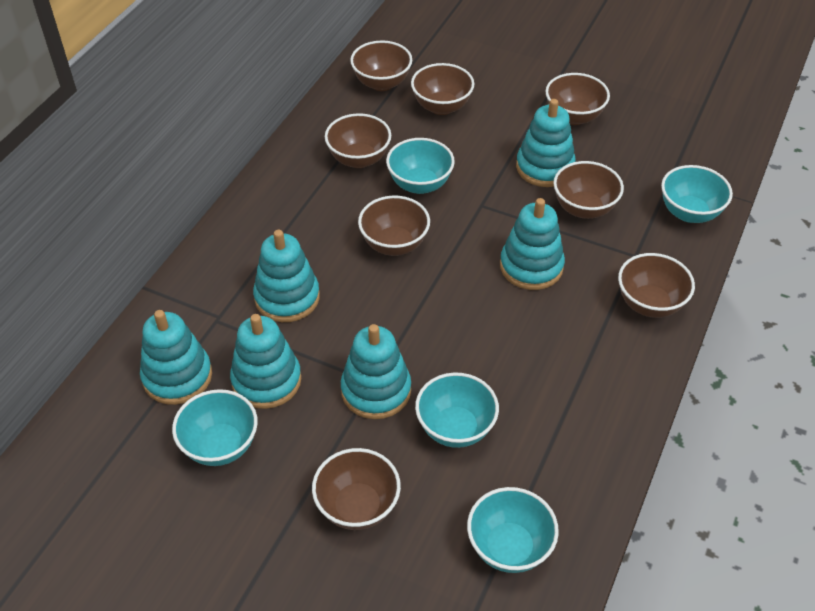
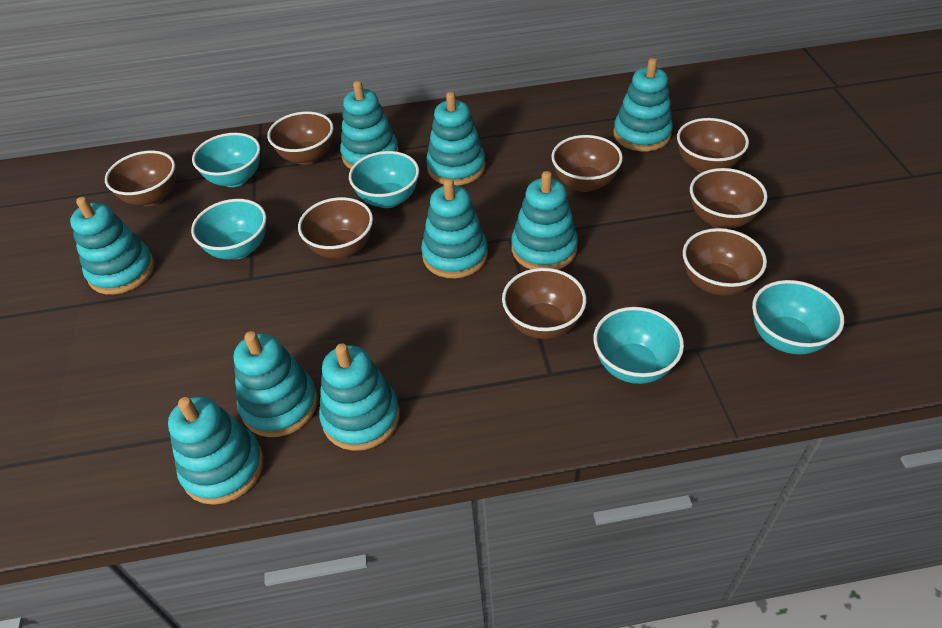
turquoise stacking toy: 6 -> 9

